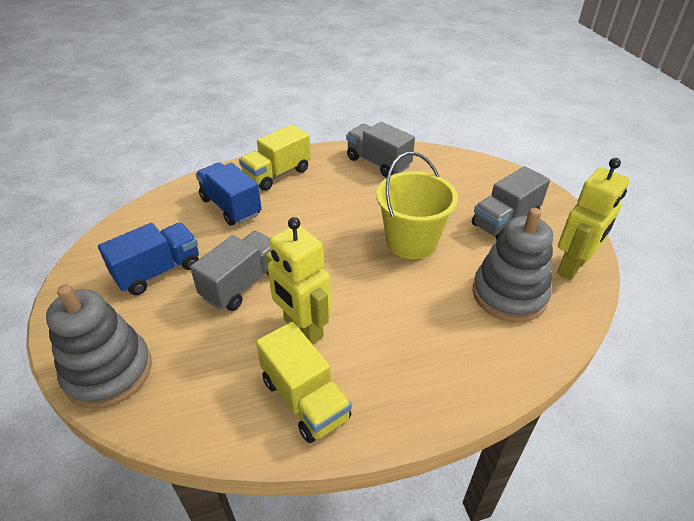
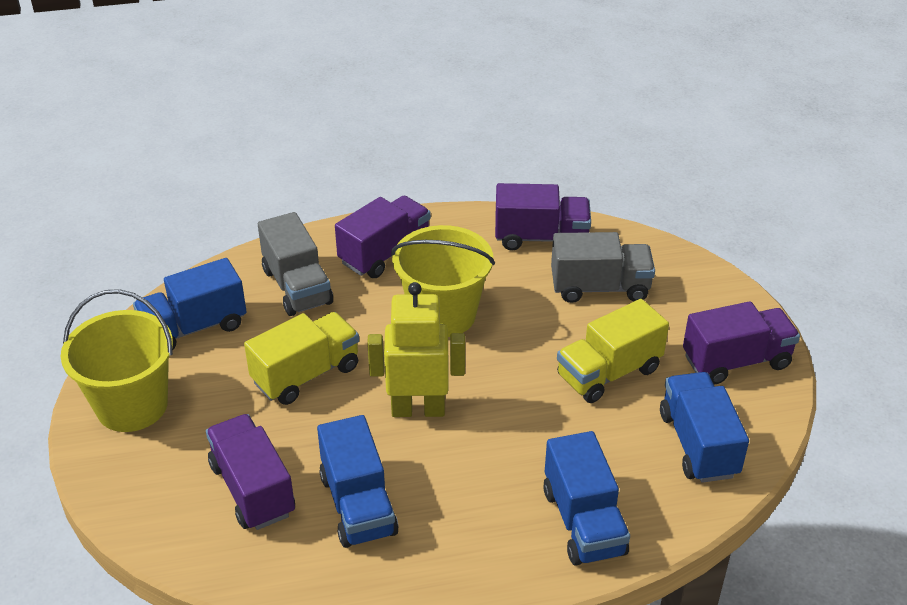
blue truck: 2 -> 4
grey stacking toy: 2 -> 0
grey truck: 3 -> 2
purple truck: 0 -> 4
yellow bucket: 1 -> 2
yellow robot: 2 -> 1

